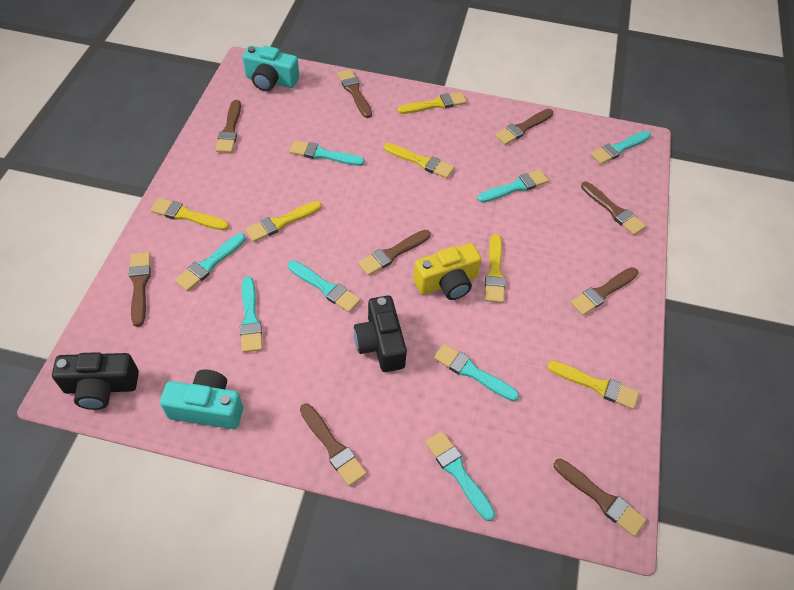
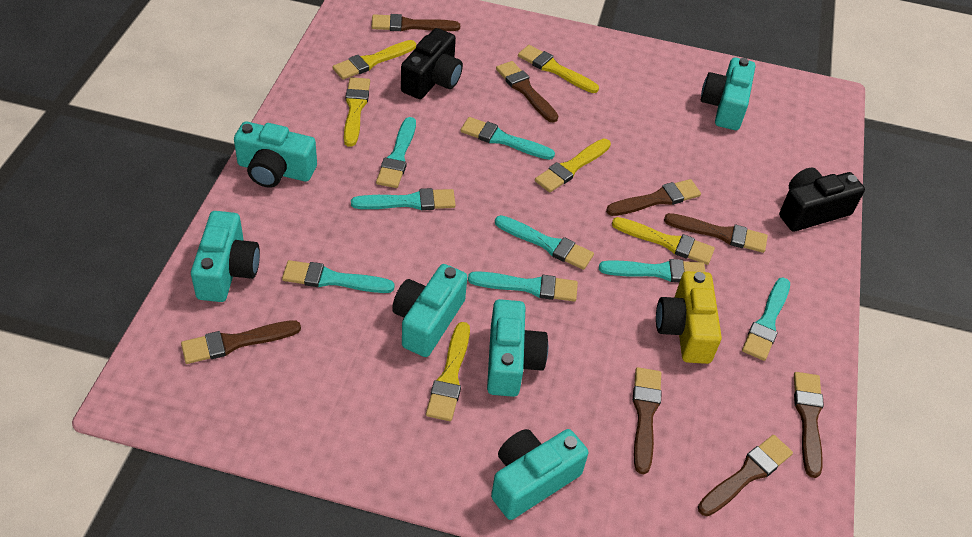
brown brush: 9 -> 8
turquoise camera: 2 -> 6

